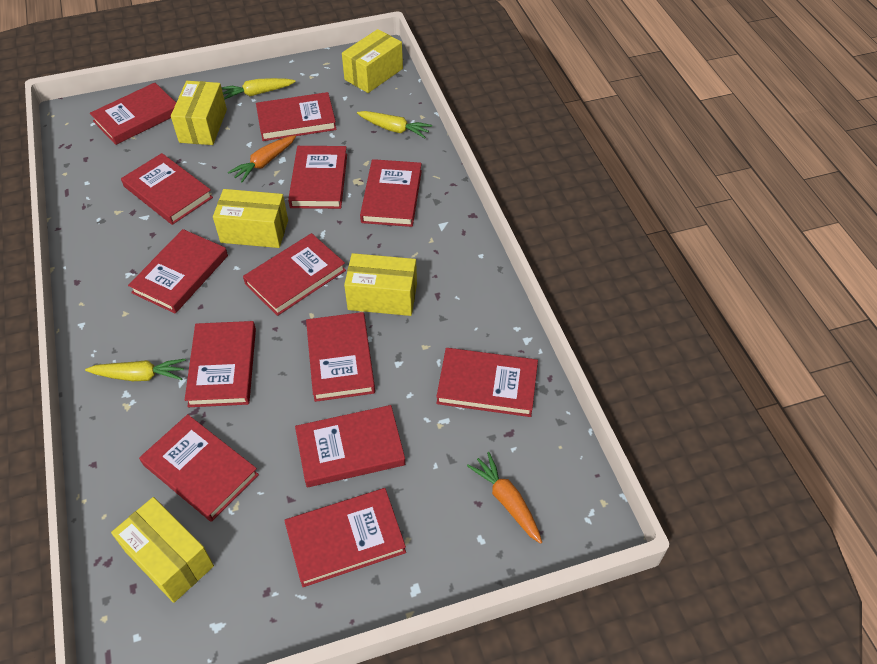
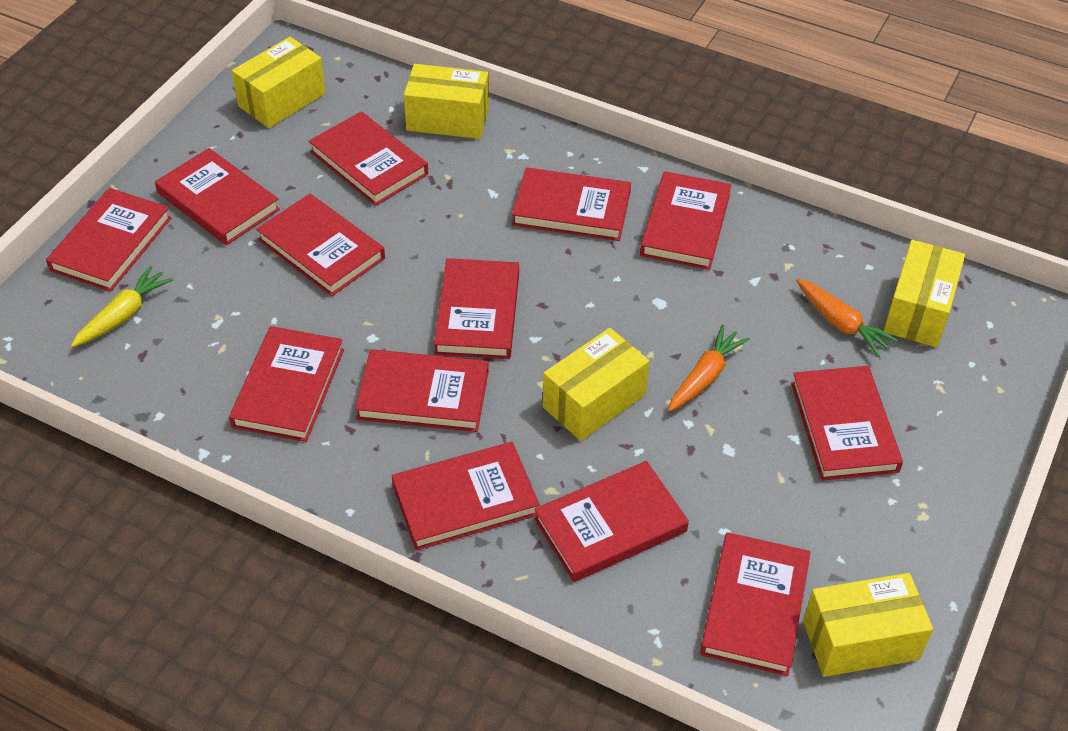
yellow carrot: 3 -> 1

